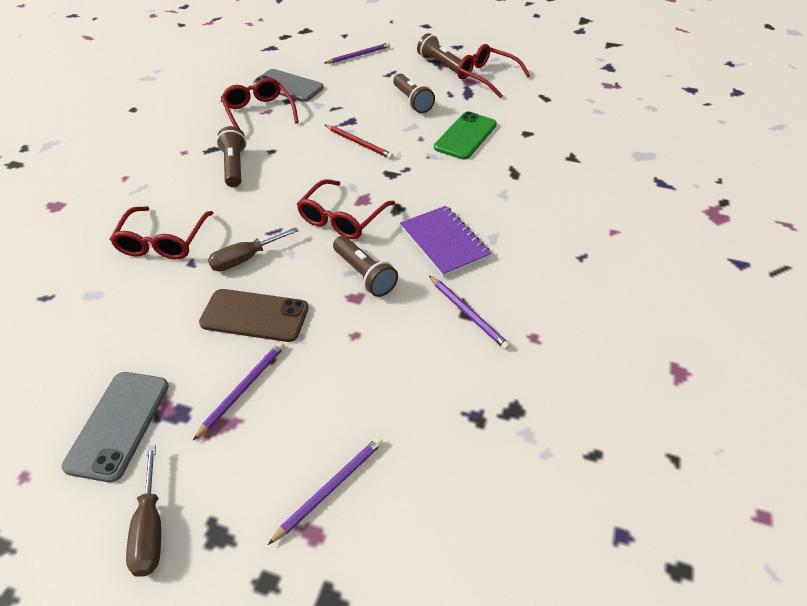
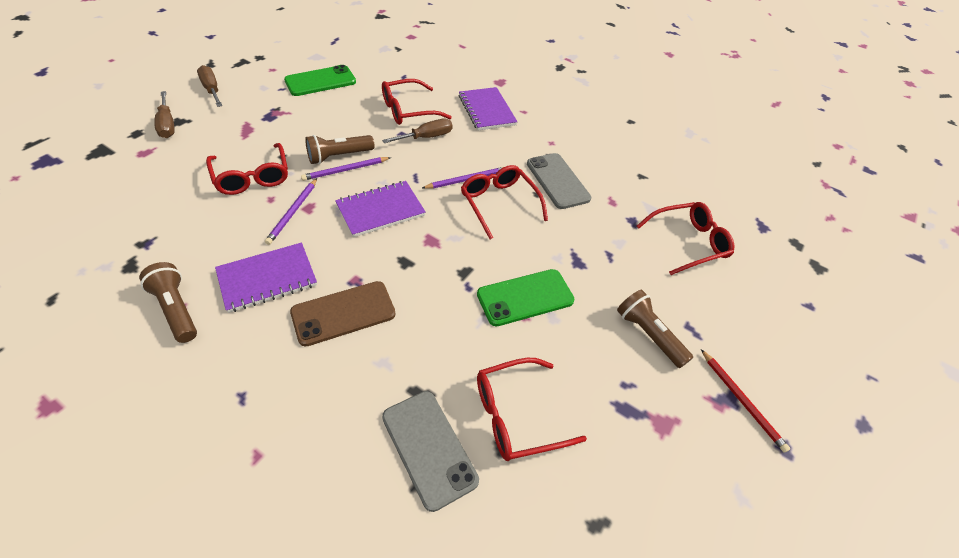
brown flashlight: 4 -> 3
brown screwdriver: 2 -> 3
green phone: 1 -> 2
purple notebook: 1 -> 3
purple pencil: 4 -> 3
red glasses: 4 -> 5

